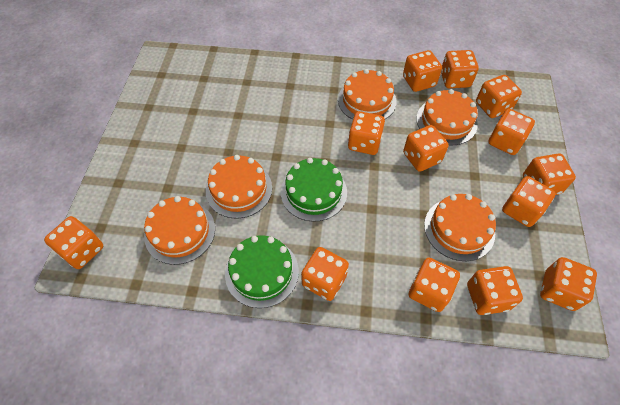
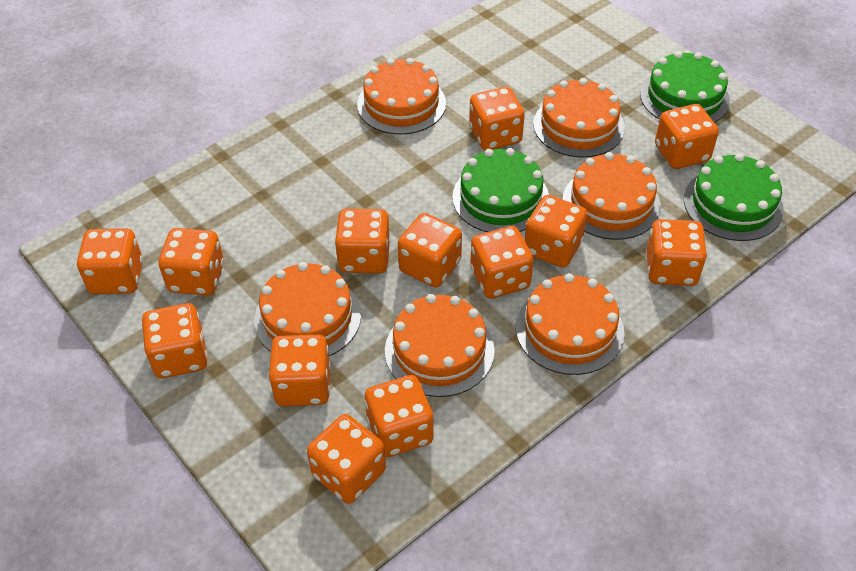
green cake: 2 -> 3
orange cake: 5 -> 6

